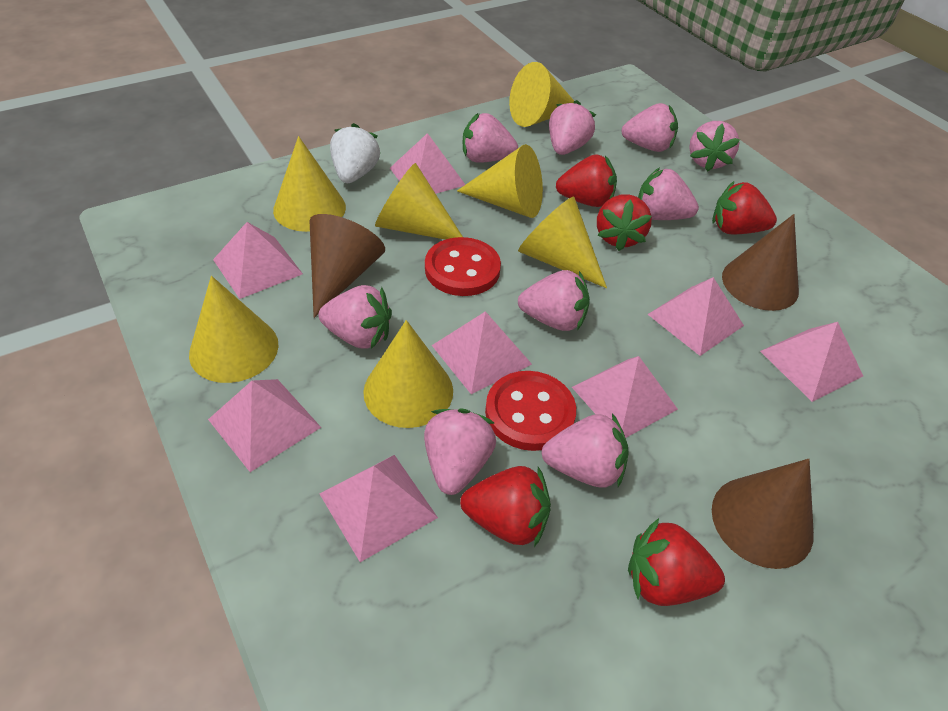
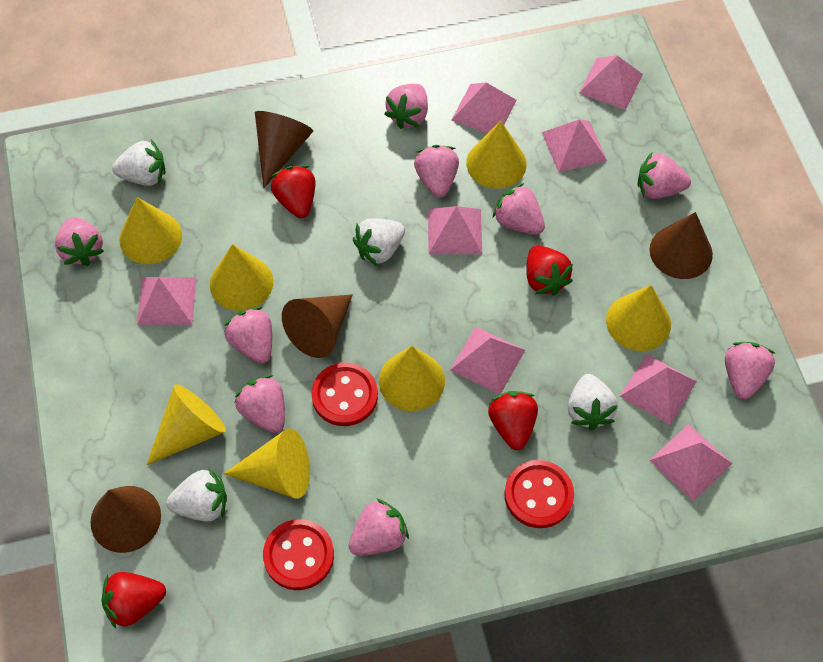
brown cone: 3 -> 4
red button: 2 -> 3
red strawberry: 5 -> 4
white strawberry: 1 -> 4

